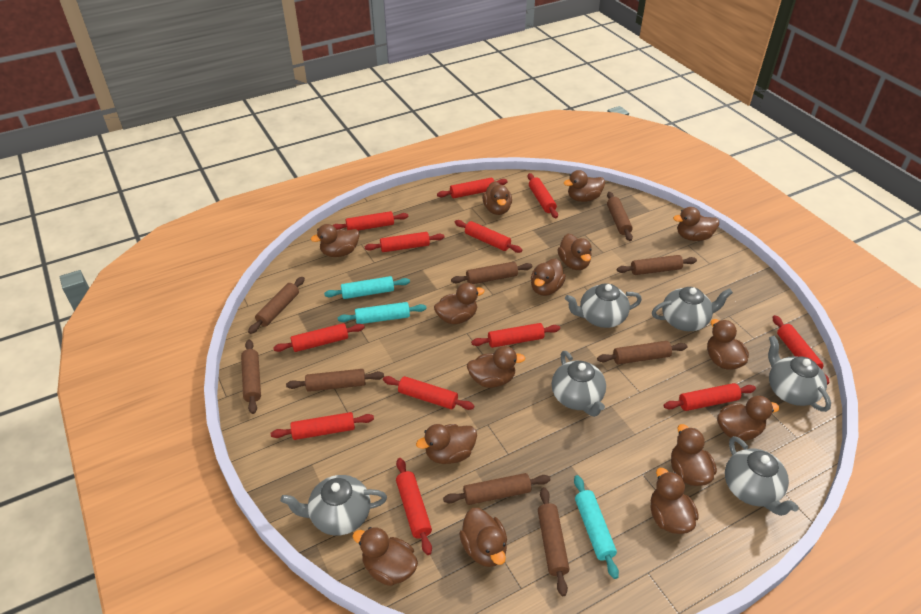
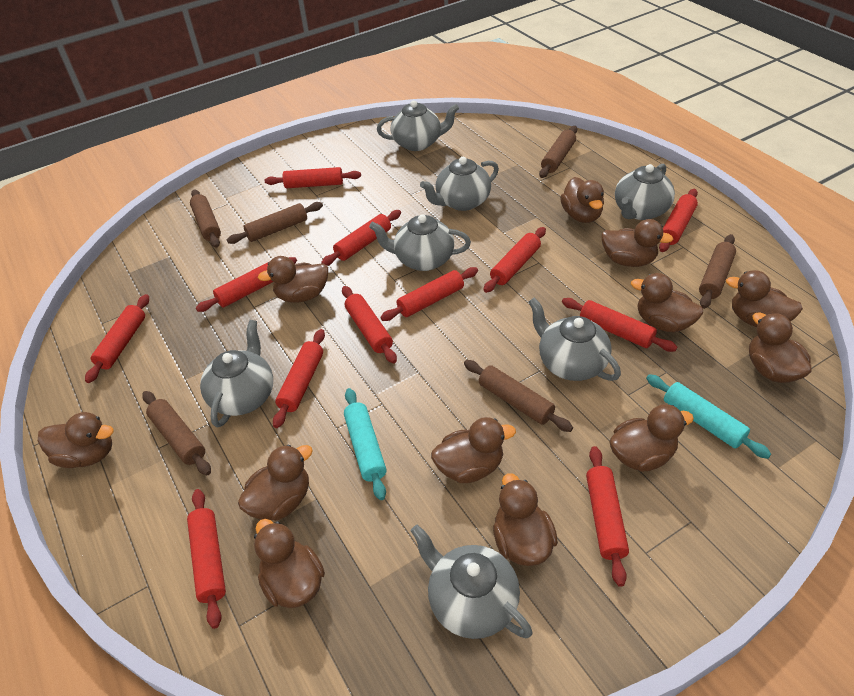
brown duck: 15 -> 12
brown rolling pin: 9 -> 6
grey teapot: 6 -> 7
turquoise rolling pin: 3 -> 2

